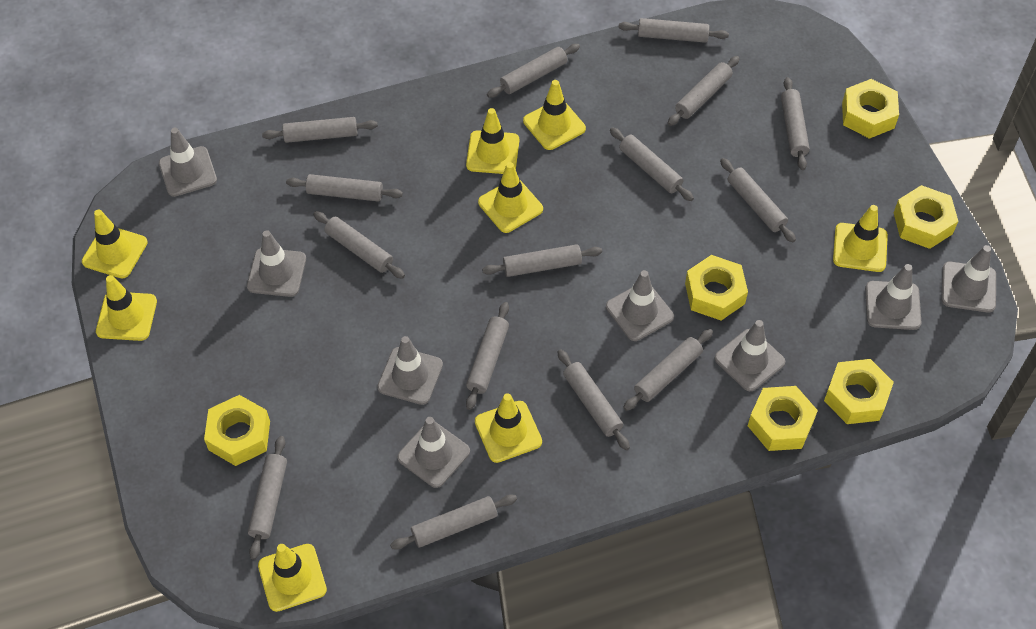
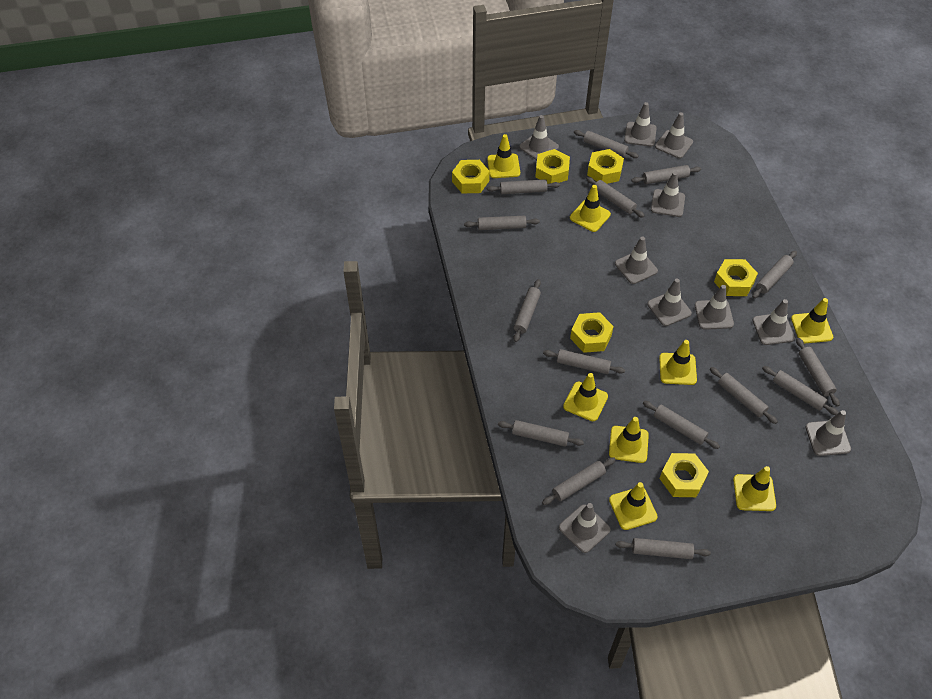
grey traffic cone: 8 -> 10

